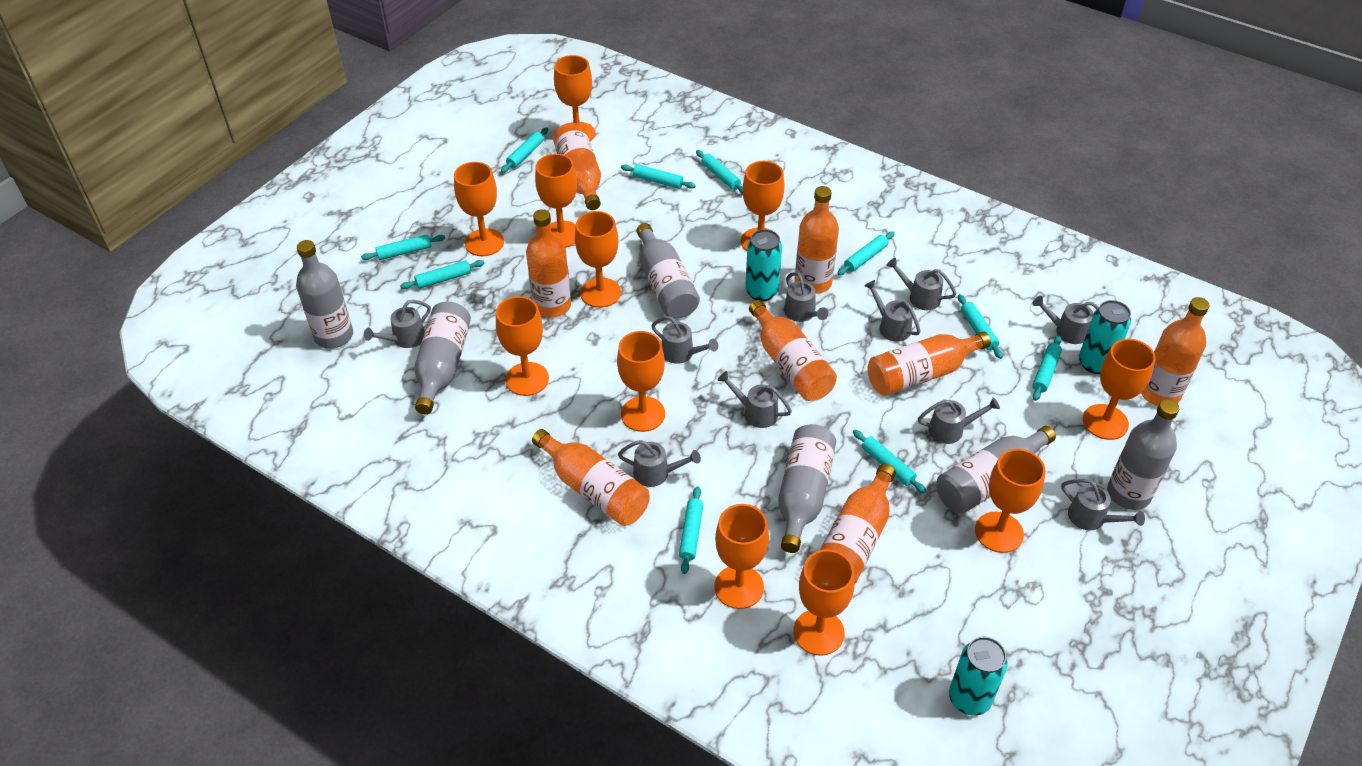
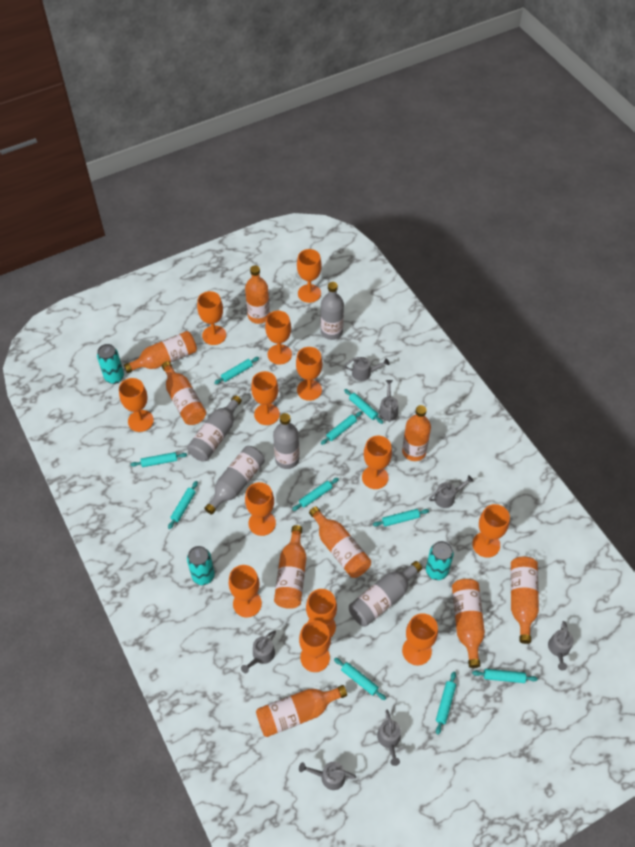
grey bottle: 6 -> 5
grey watering can: 10 -> 7
orange bottle: 8 -> 9
orange goblet: 11 -> 13

